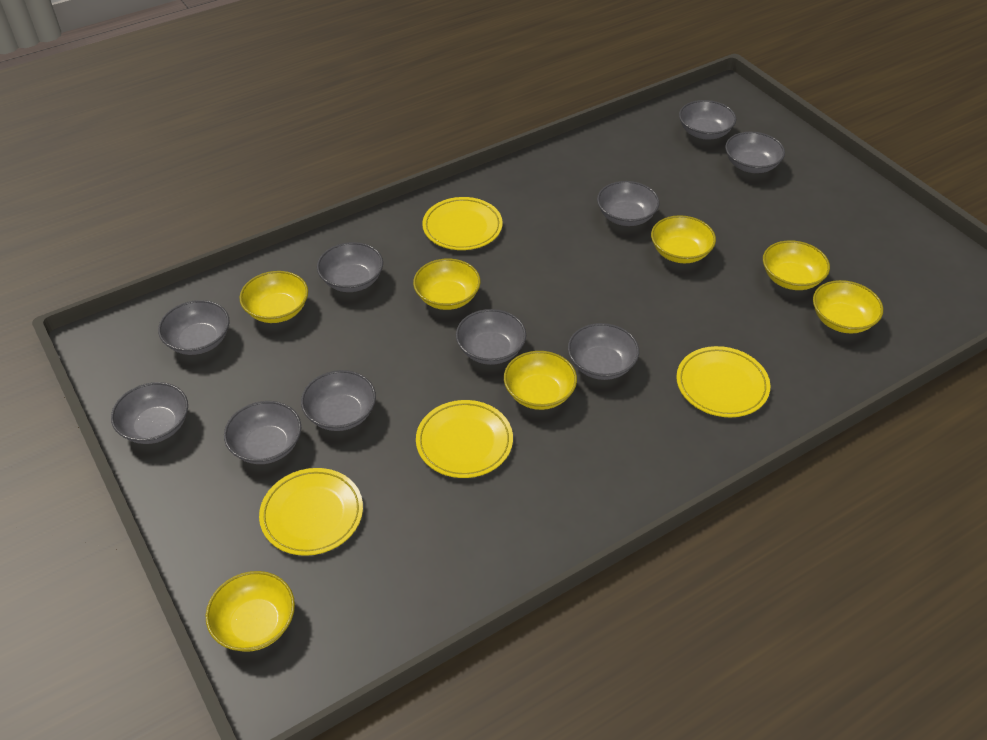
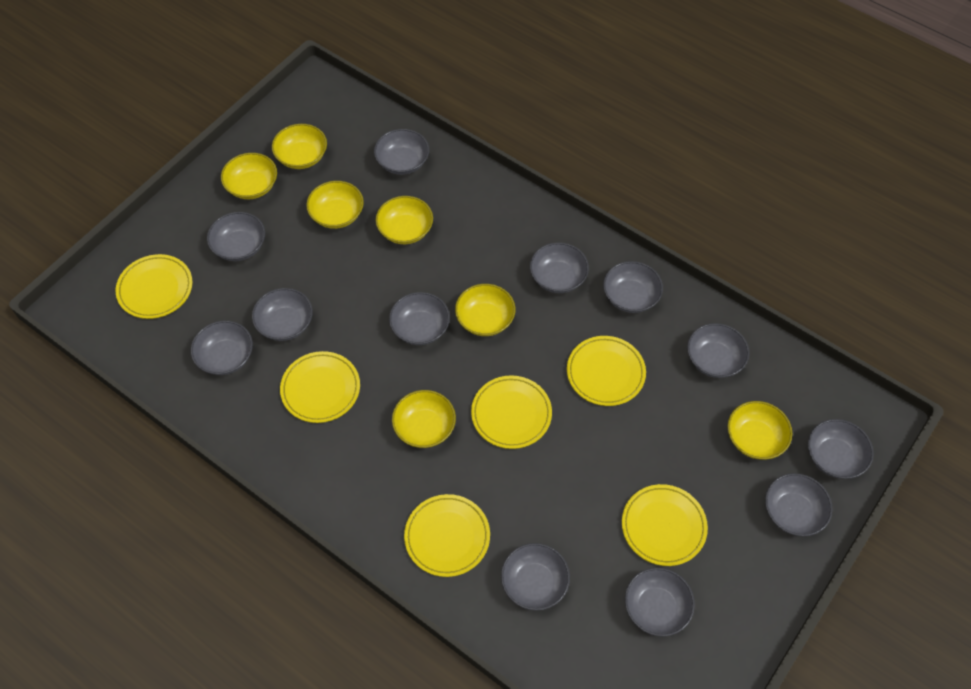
grey bowl: 10 -> 12
yellow plate: 4 -> 6

